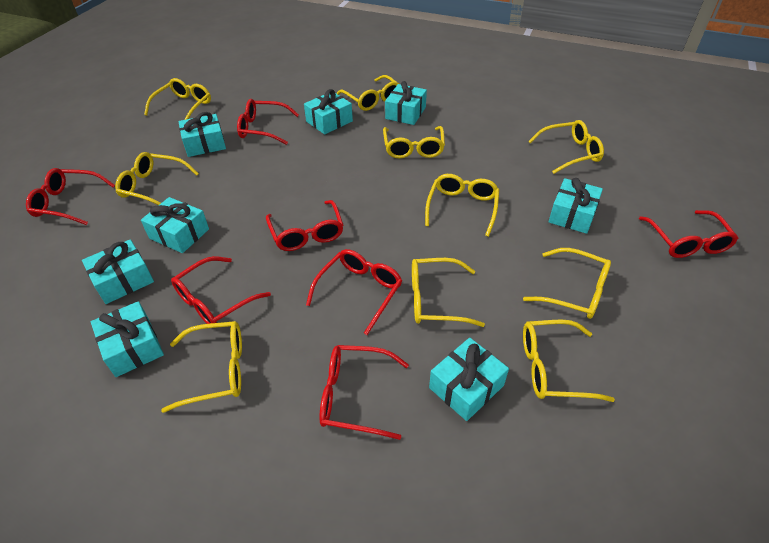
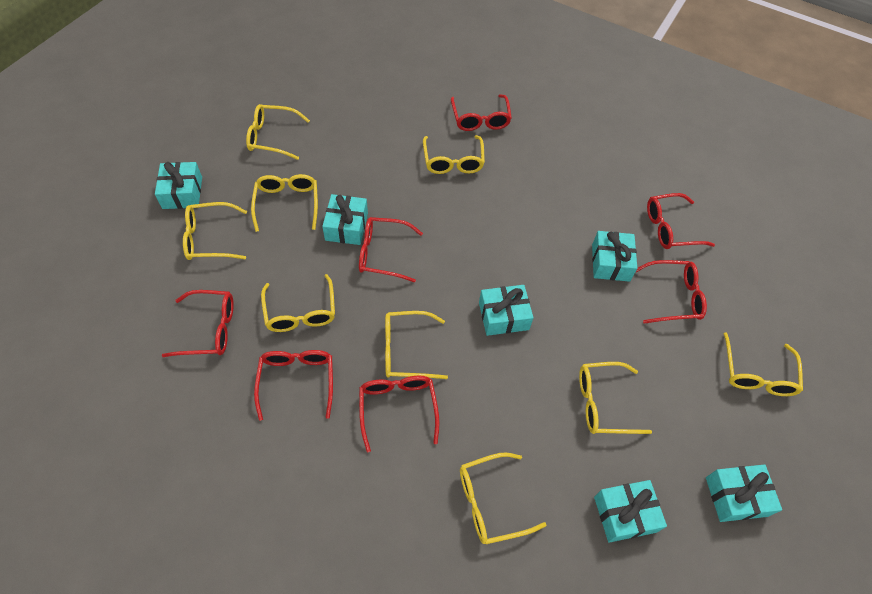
turquoise gift: 8 -> 6
yellow glasses: 10 -> 9

